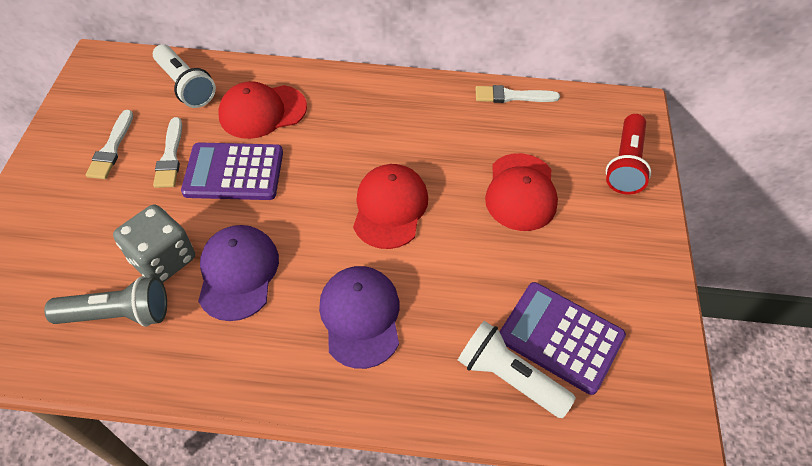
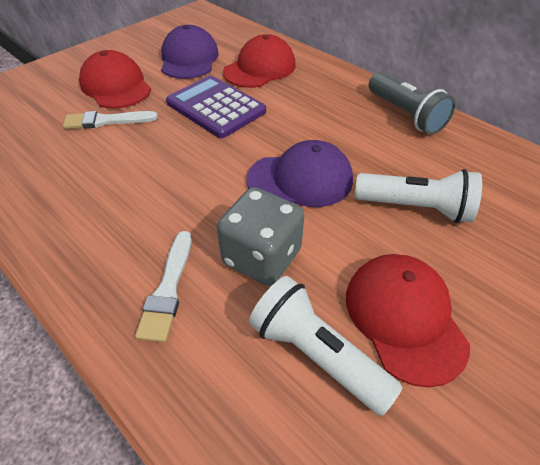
purple calculator: 2 -> 1
red flashlight: 1 -> 0
white brush: 3 -> 2

